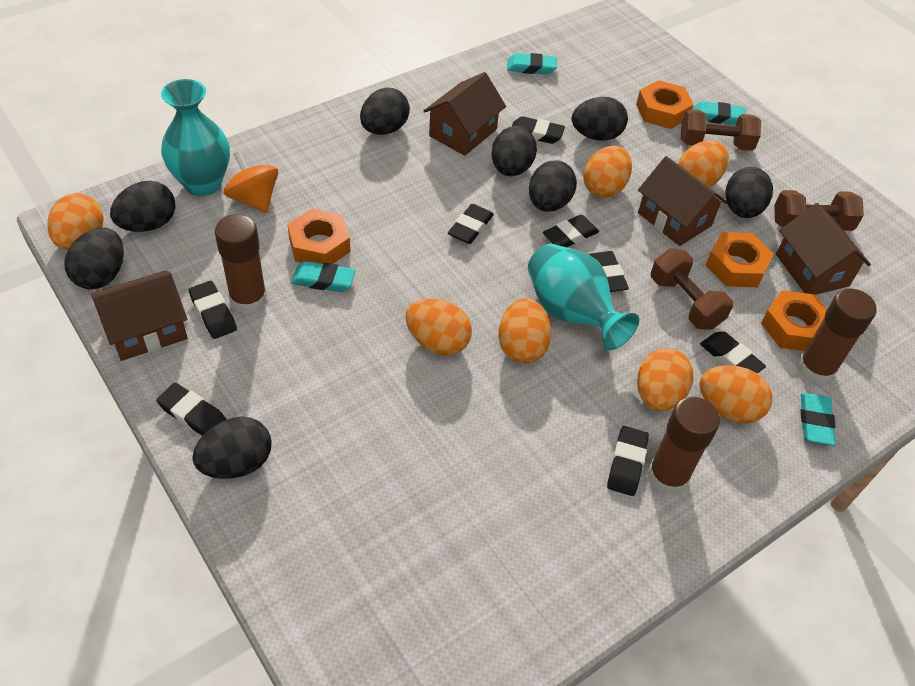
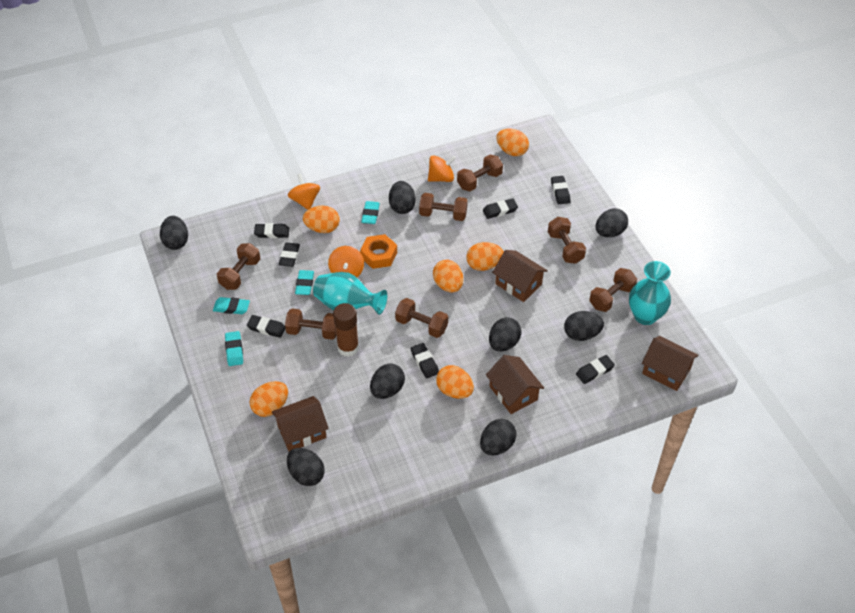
black eraser: 8 -> 7
brown dumbbell: 3 -> 7
brown glue stick: 3 -> 1
orange egg: 7 -> 6
orange nut: 4 -> 1
orange spinning top: 1 -> 3

